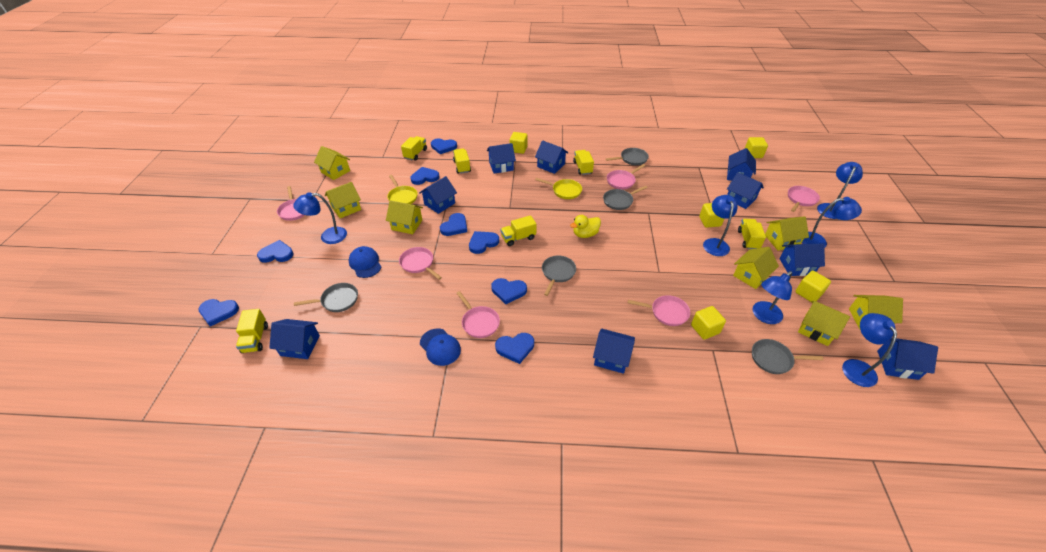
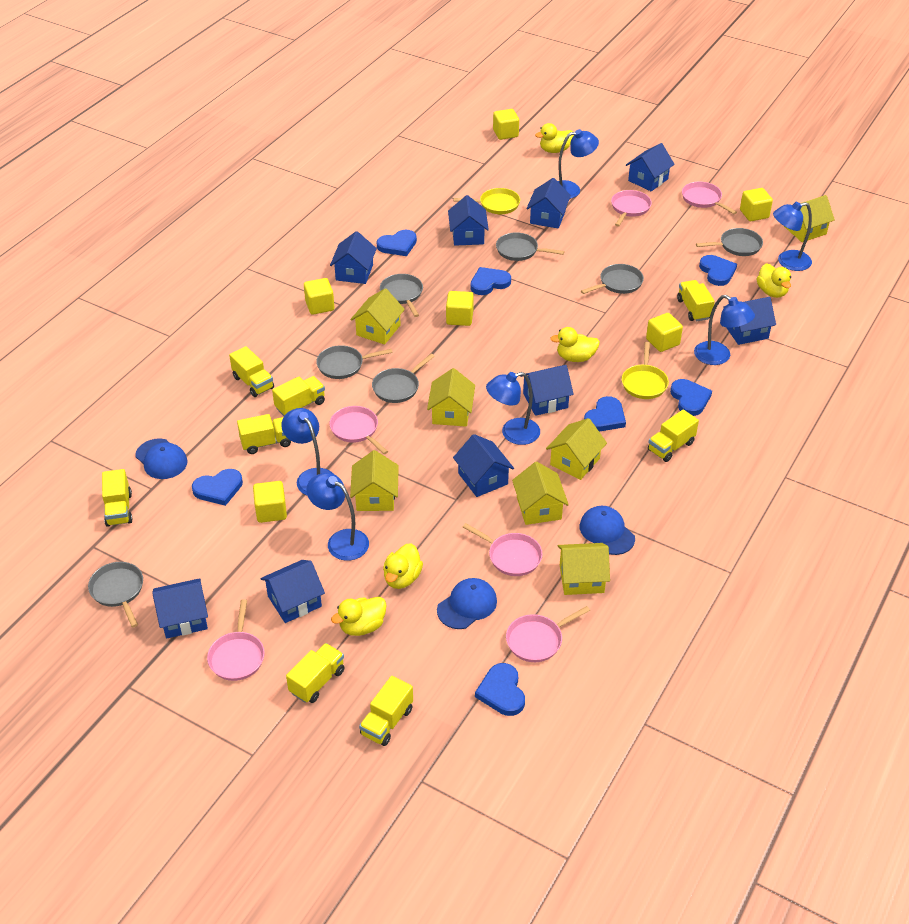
blue cap: 2 -> 3
blue heart: 8 -> 7
grey pan: 5 -> 7
yellow cube: 5 -> 6
yellow duck: 1 -> 5
yellow truck: 6 -> 8

